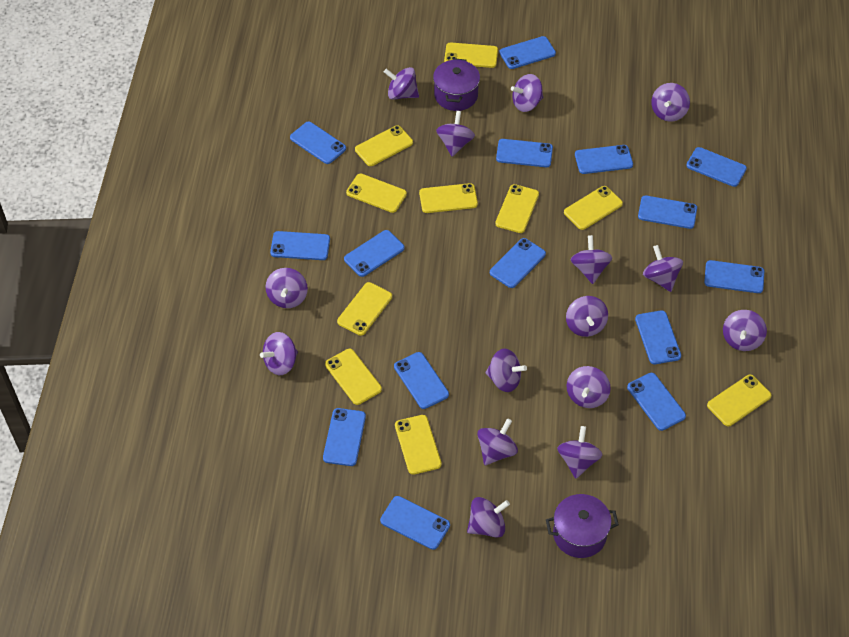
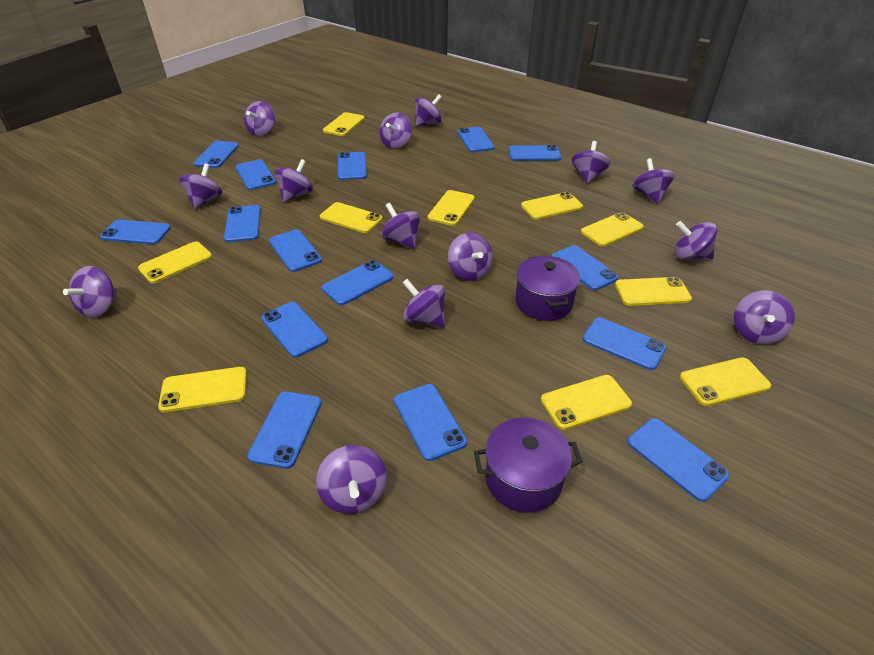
purple spinning top: 15 -> 14

